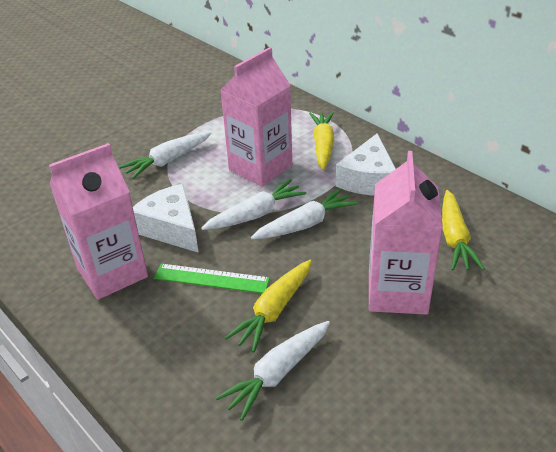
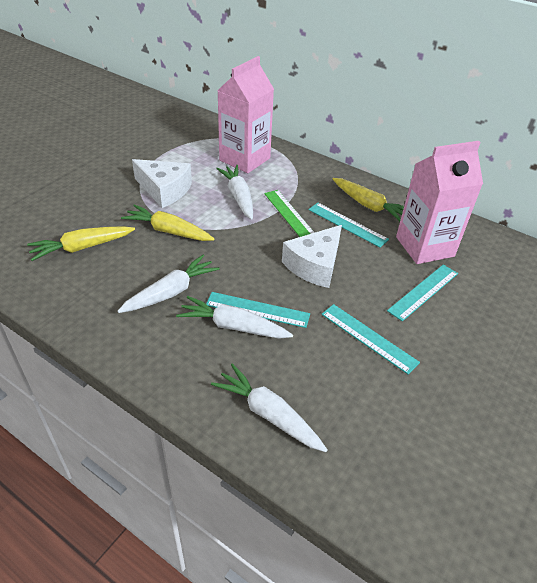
pink carton: 3 -> 2
turquoise ruler: 0 -> 4

